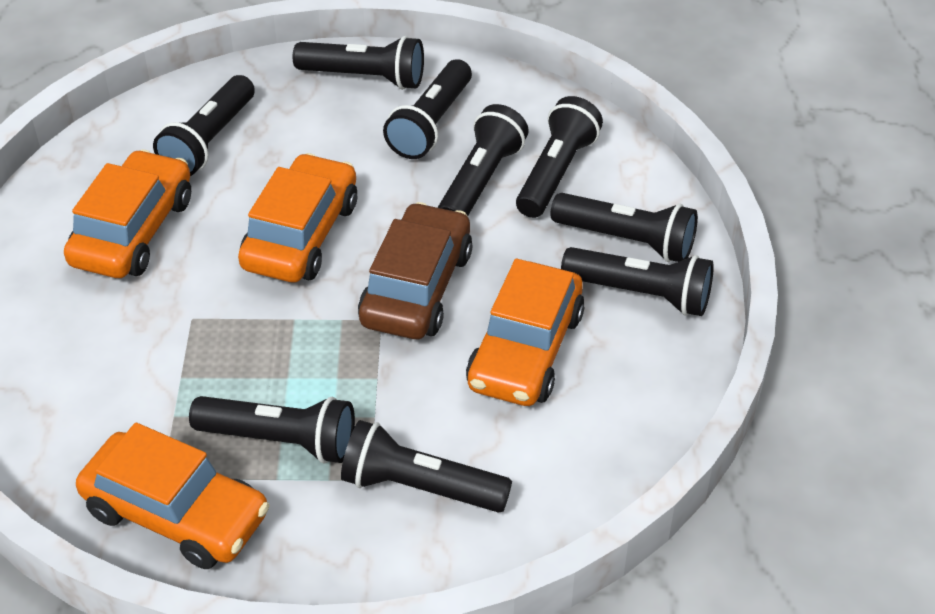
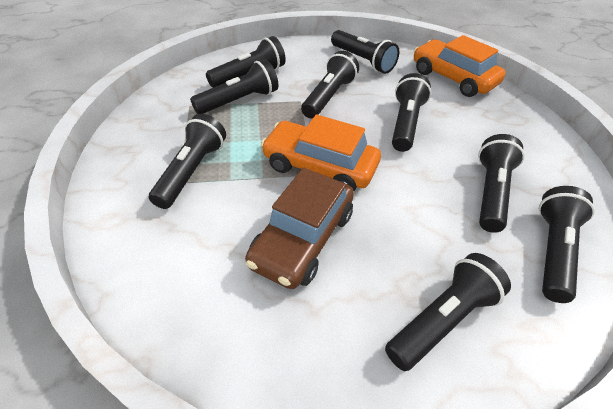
orange car: 4 -> 2

